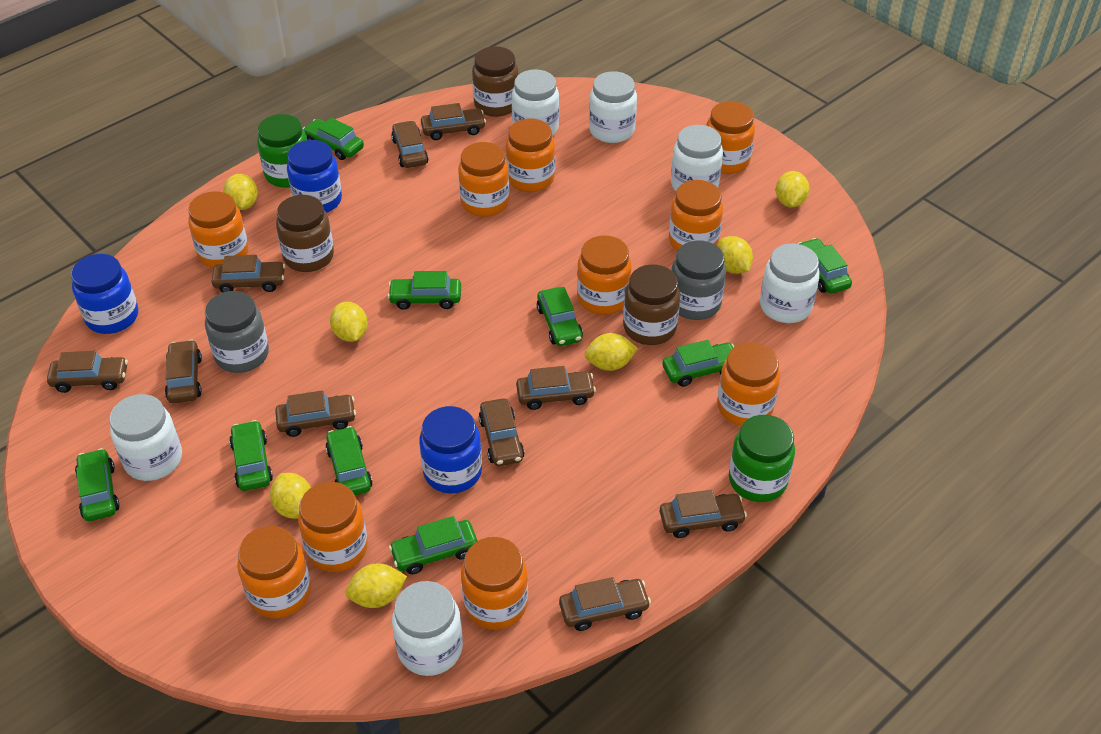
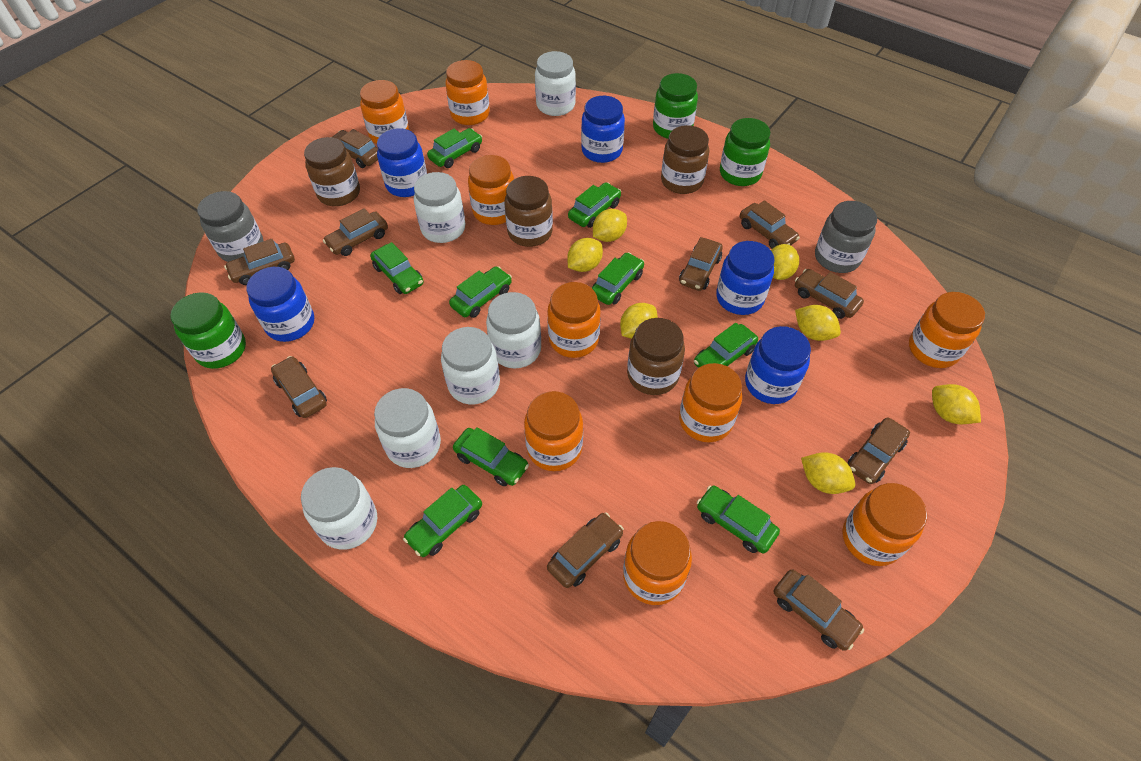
blue jar: 3 -> 5
brown jar: 3 -> 4
green jar: 2 -> 3
orange jar: 10 -> 9

